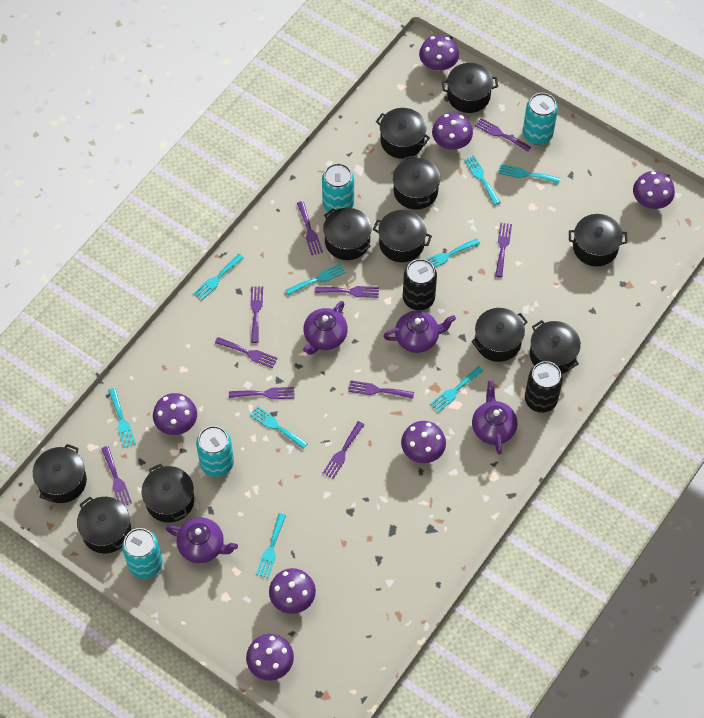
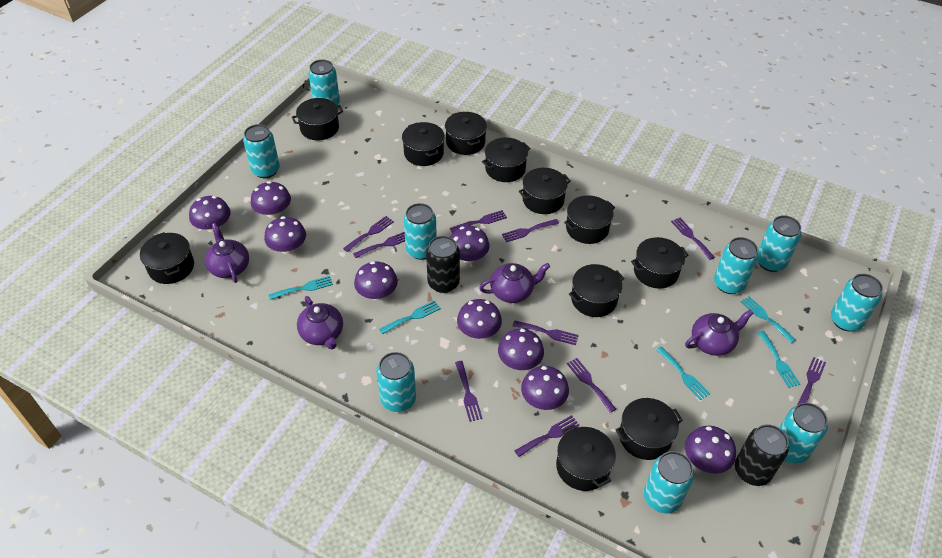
purple mushroom: 7 -> 9
turquoise can: 4 -> 9
turquoise fork: 9 -> 5

